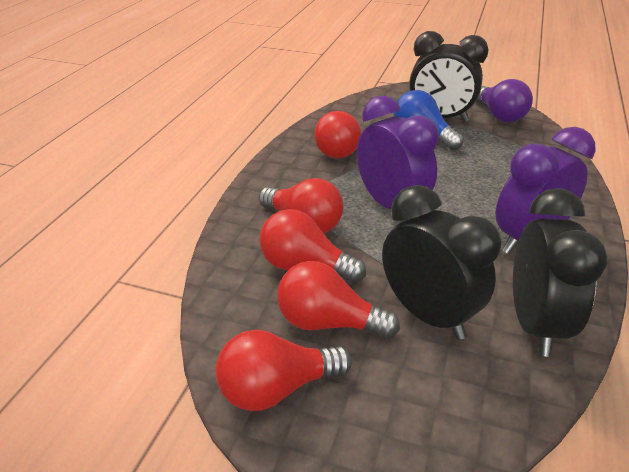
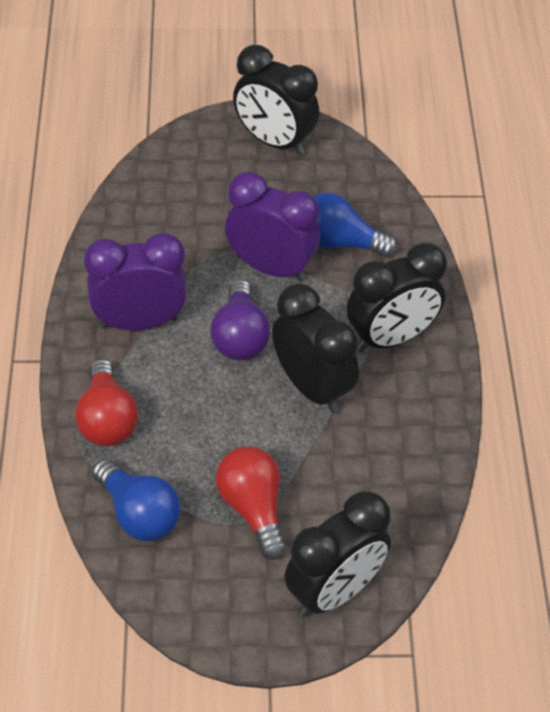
black clock: 3 -> 4
blue light bulb: 1 -> 2
red light bulb: 5 -> 2

